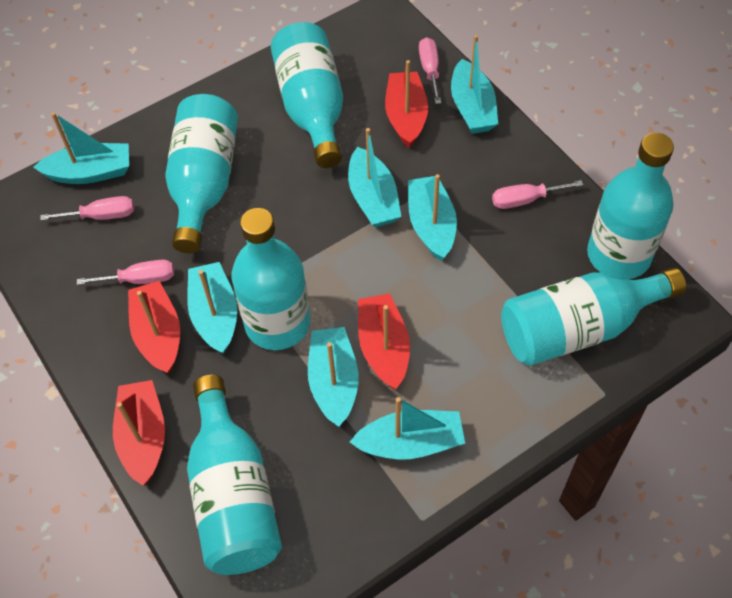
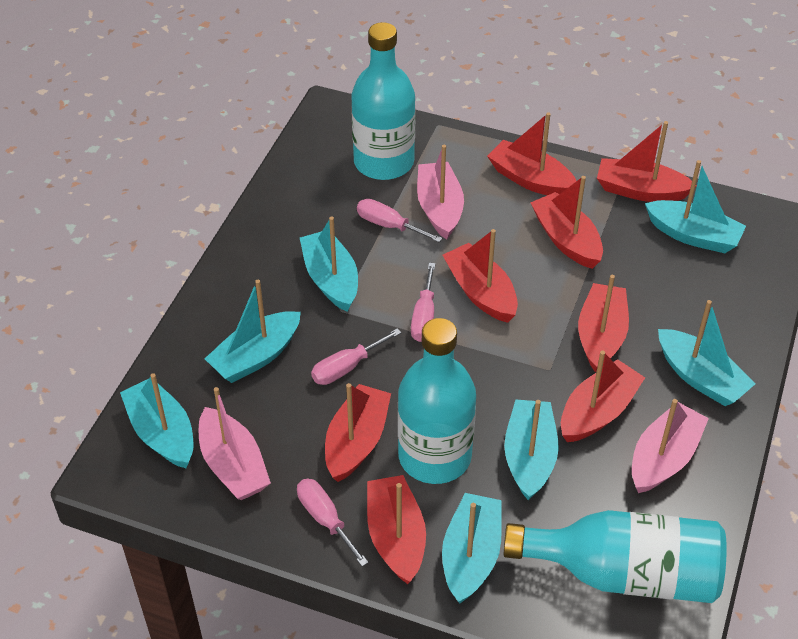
pink boat: 0 -> 3
red boat: 4 -> 8
turquoise bottle: 6 -> 3

